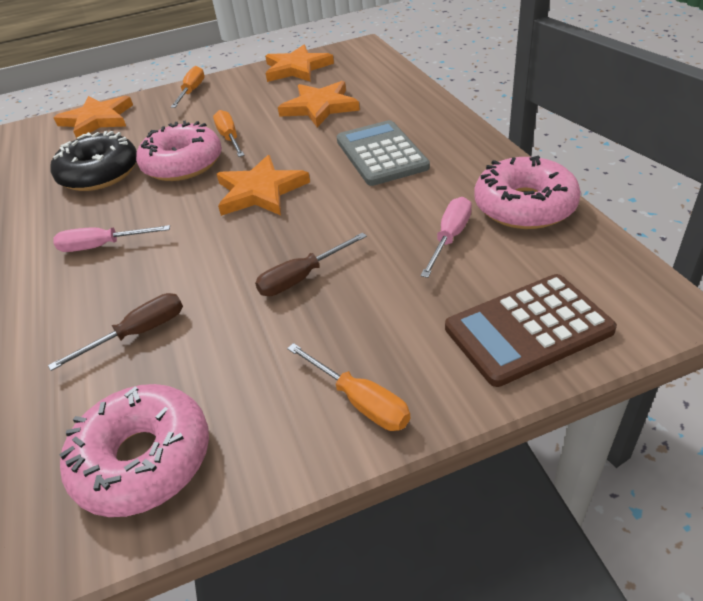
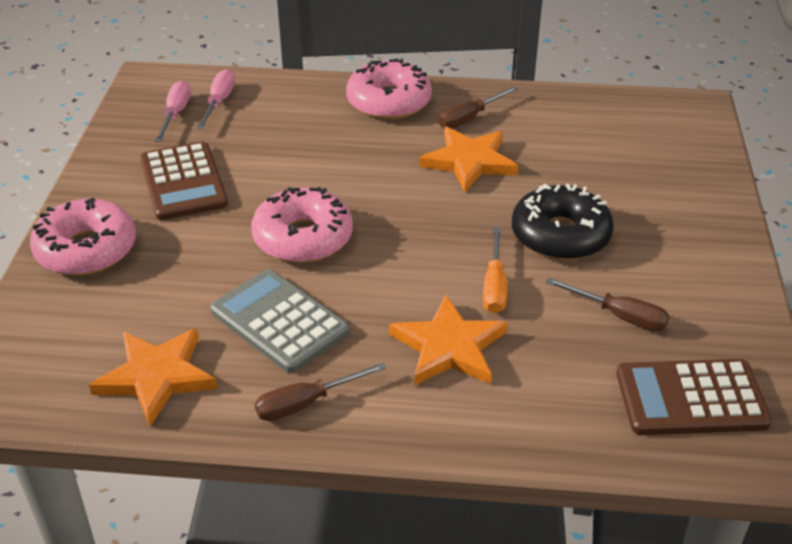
brown calculator: 1 -> 2
brown screwdriver: 2 -> 3
orange screwdriver: 3 -> 1
orange star: 4 -> 3

